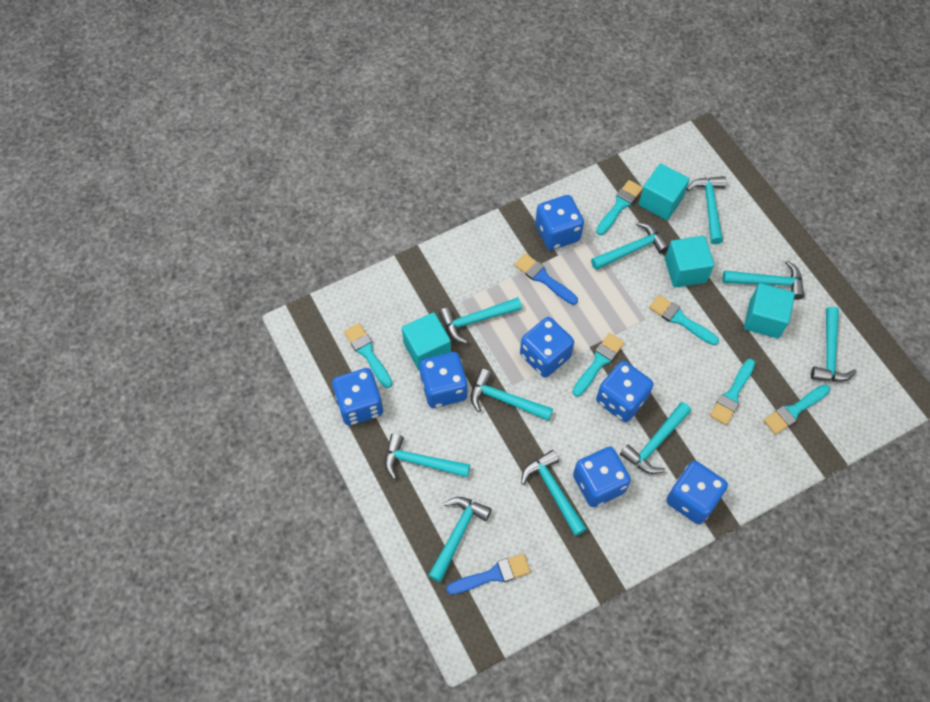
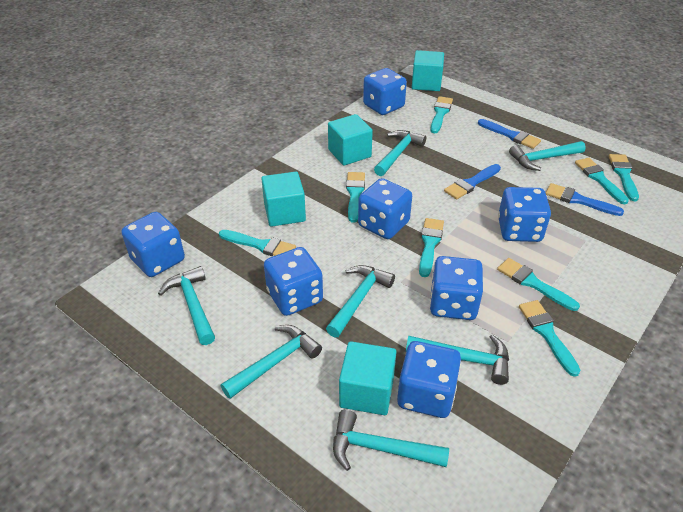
blue brush: 2 -> 3
turquoise brush: 6 -> 8
turquoise hammer: 10 -> 7

